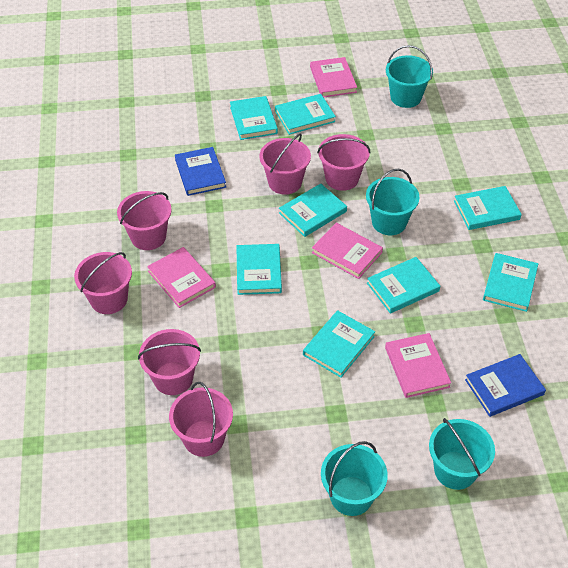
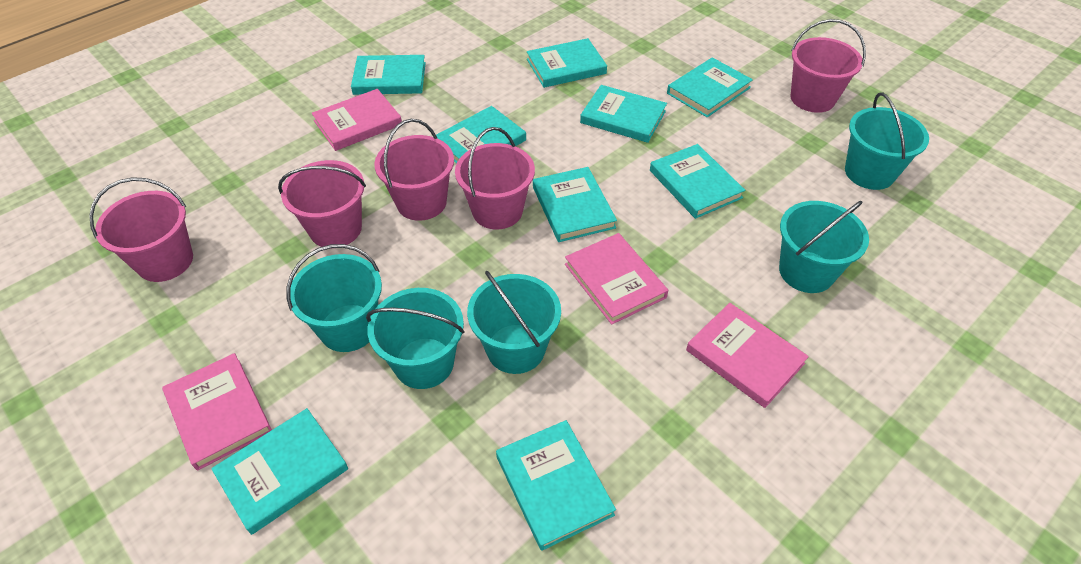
blue book: 2 -> 0
pink bucket: 6 -> 5
turquoise book: 8 -> 9
turquoise bucket: 4 -> 5

